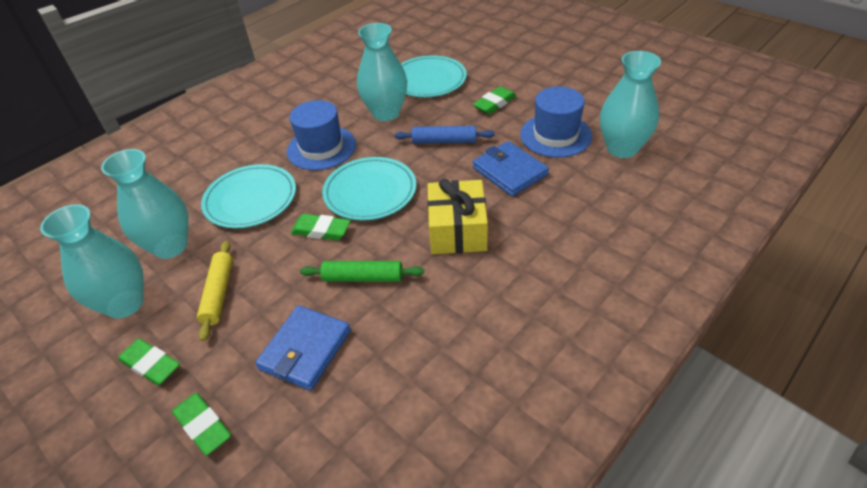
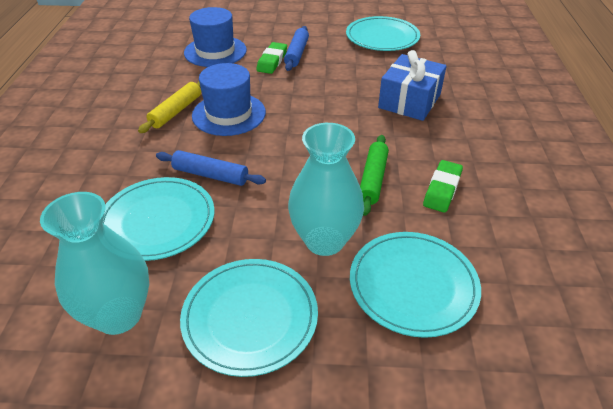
blue gift: 0 -> 1
blue rolling pin: 1 -> 2
blue wallet: 2 -> 0
green eraser: 4 -> 2
turquoise plate: 3 -> 4
turquoise vase: 4 -> 2
yellow gift: 1 -> 0

